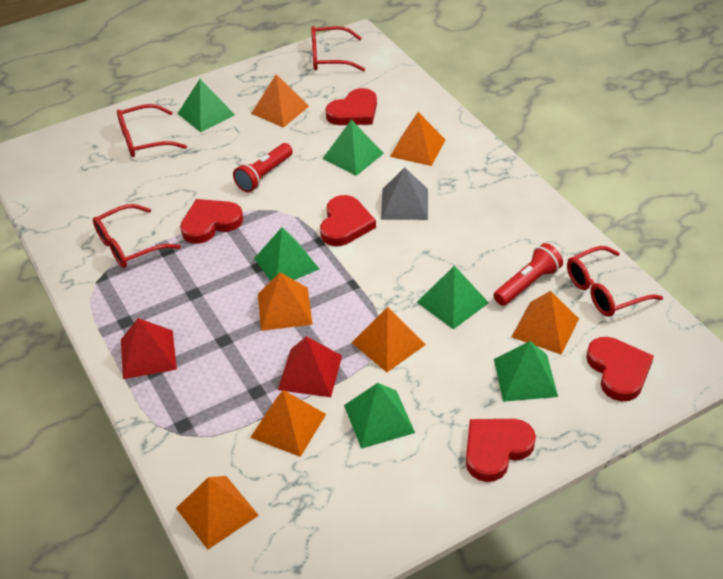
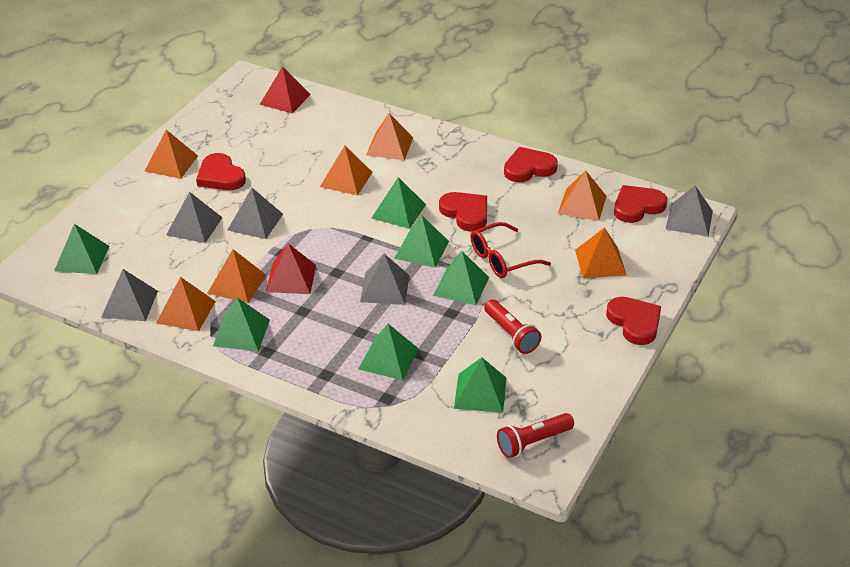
green pyramid: 6 -> 7
grey pyramid: 1 -> 5
red glasses: 4 -> 1

